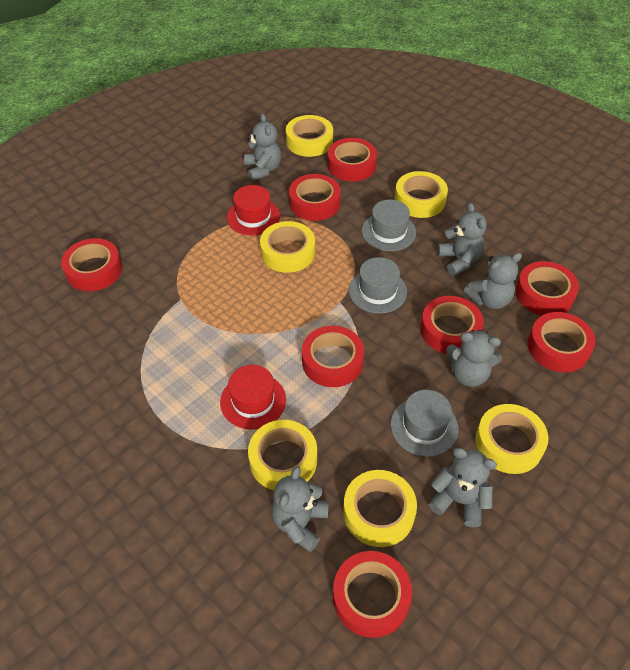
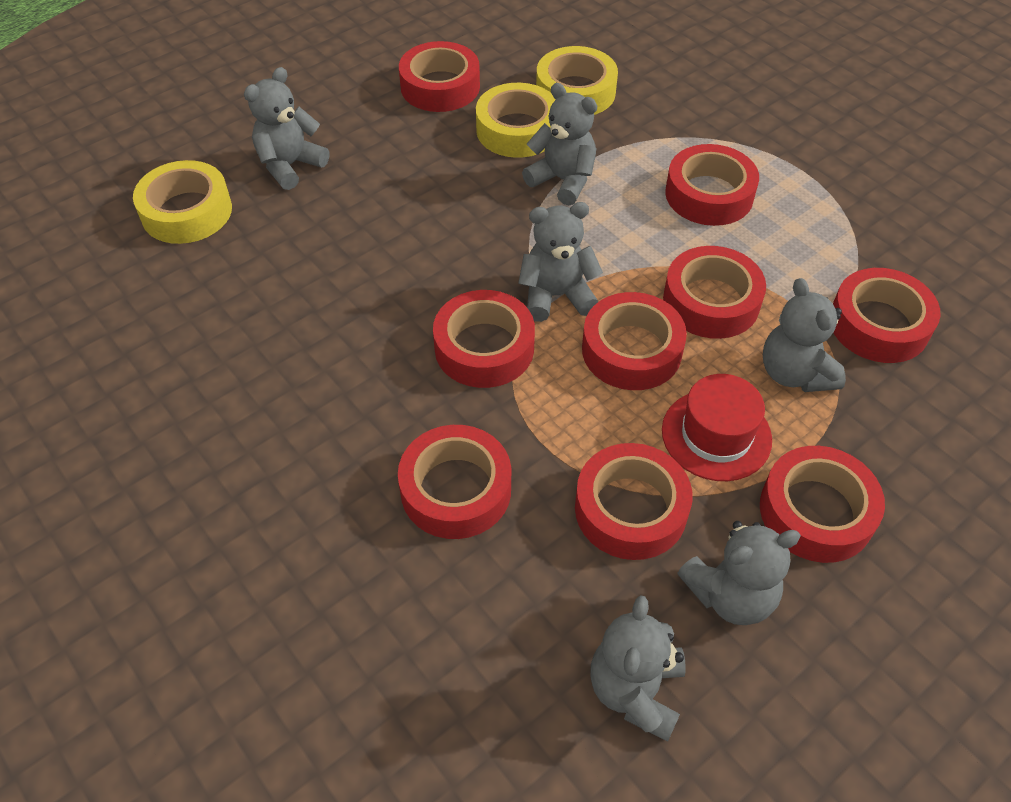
grey hat: 3 -> 0
red hat: 2 -> 1
red tape: 8 -> 9
yellow tape: 6 -> 3

